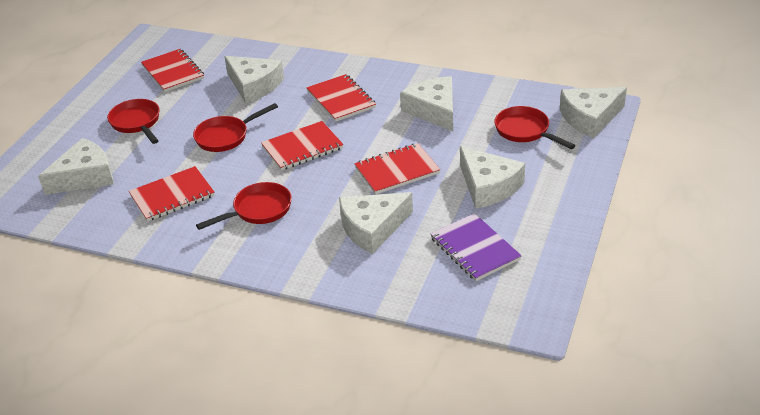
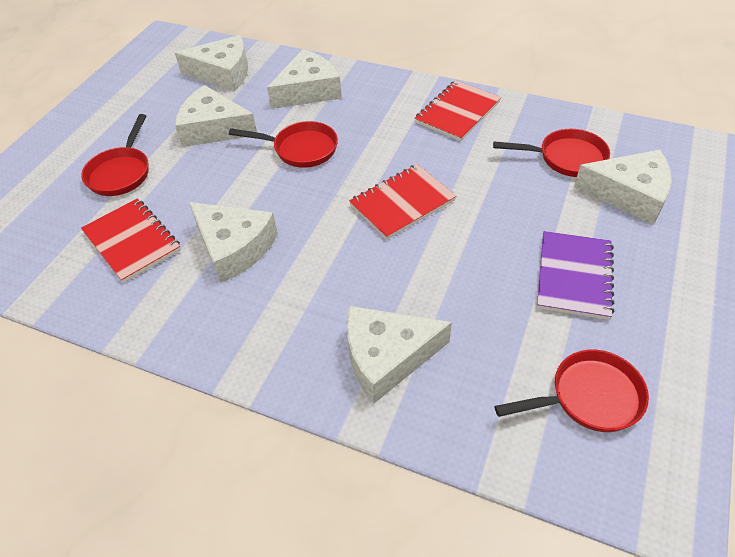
red notebook: 5 -> 3

